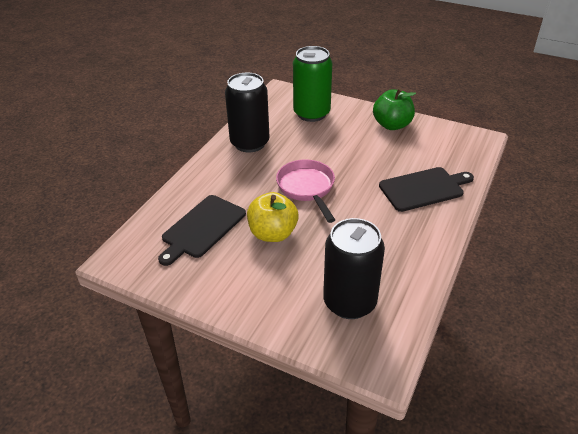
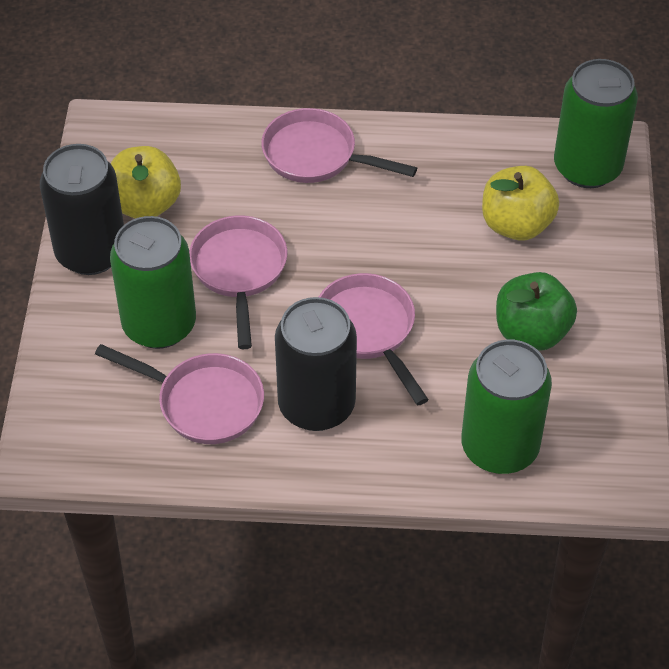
black cutting board: 2 -> 0
green can: 1 -> 3
pink pan: 1 -> 4
yellow apple: 1 -> 2

